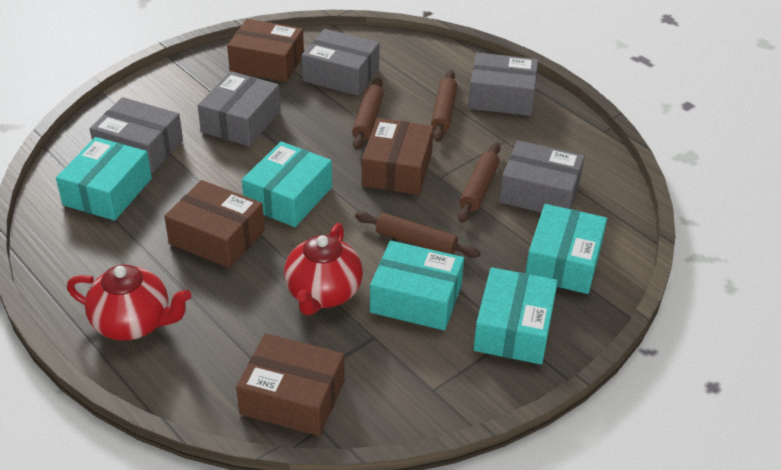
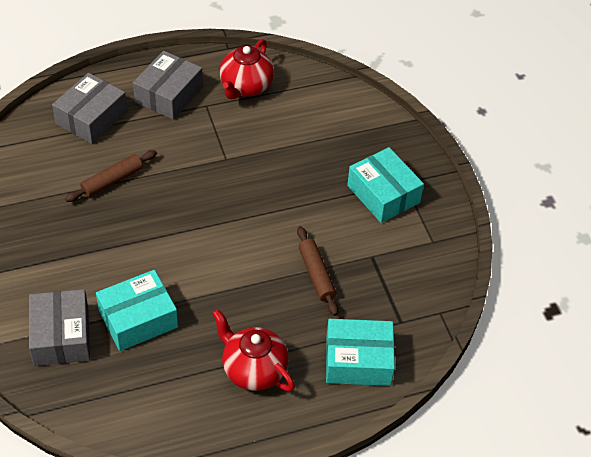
brown box: 4 -> 0
brown rolling pin: 4 -> 2
grey box: 5 -> 3
turquoise box: 5 -> 3

